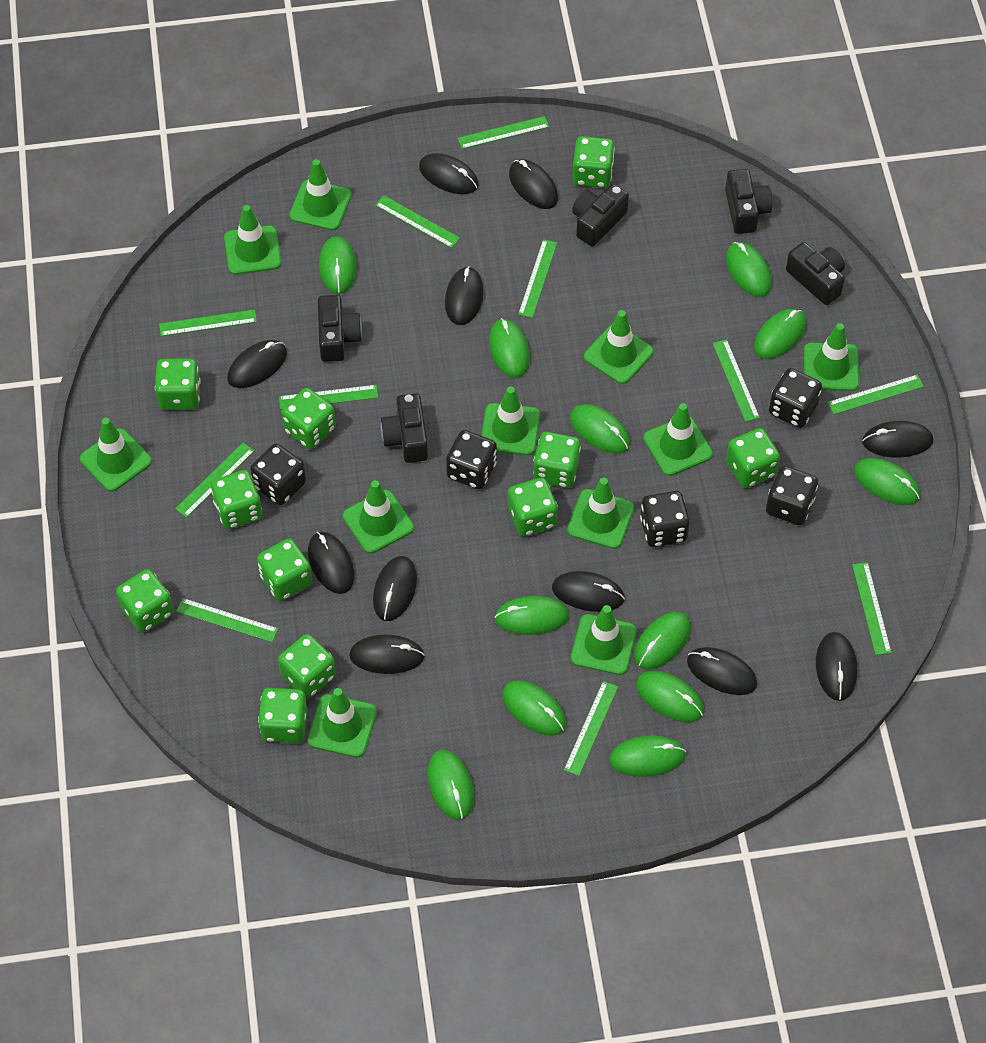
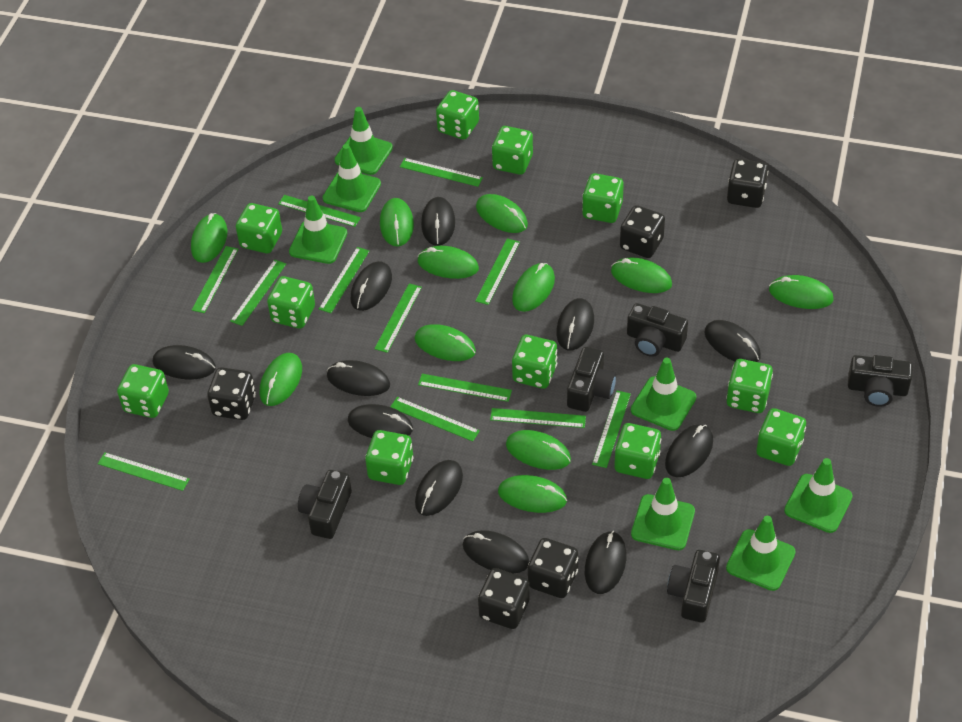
green mouse: 12 -> 11
green ruler: 11 -> 12
green traffic cone: 11 -> 7

